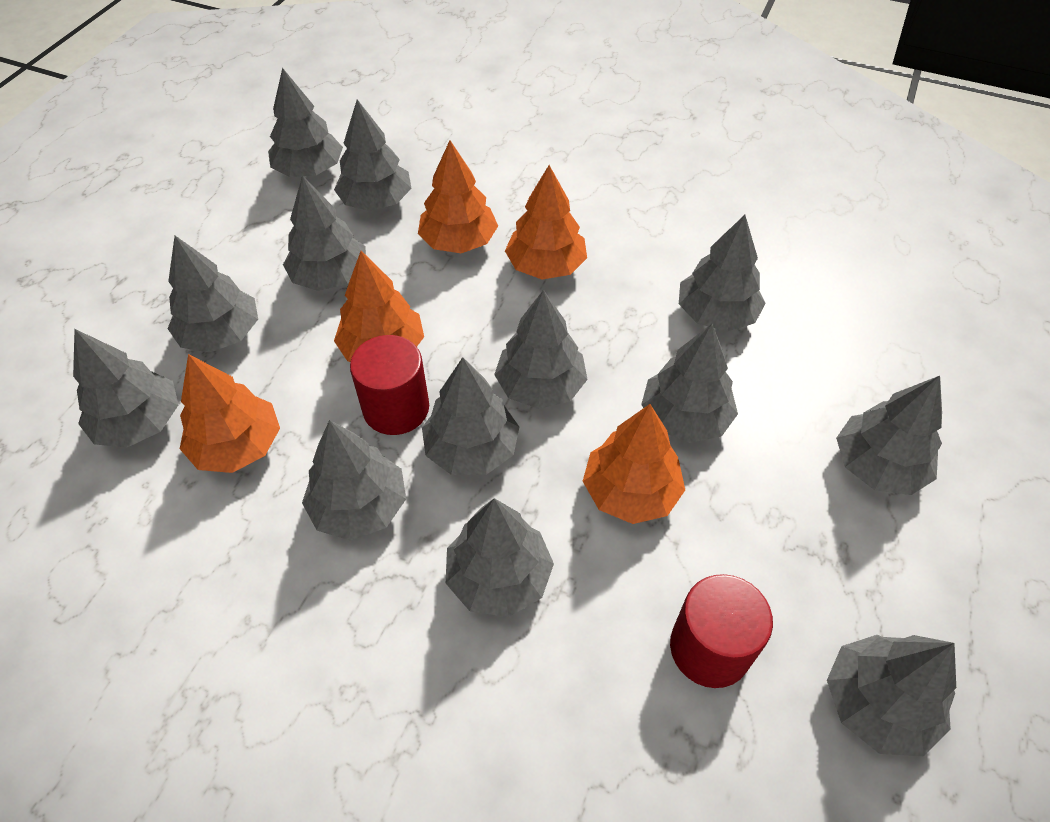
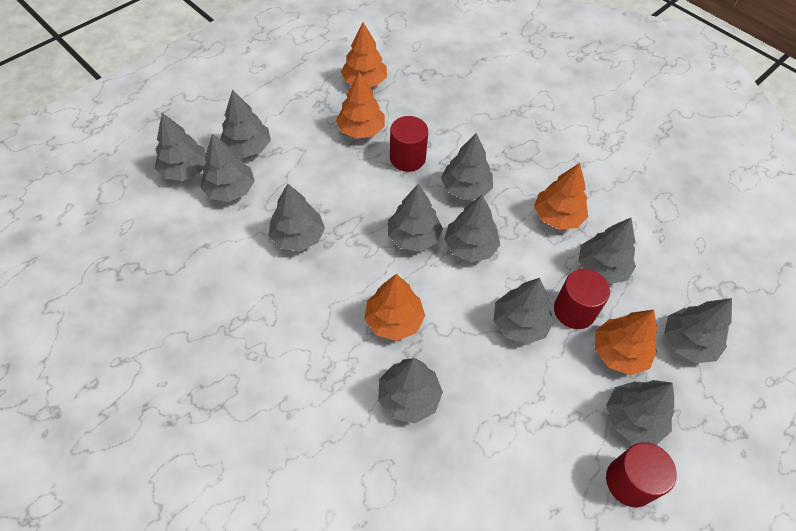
grey tree: 13 -> 12
red cylinder: 2 -> 3

